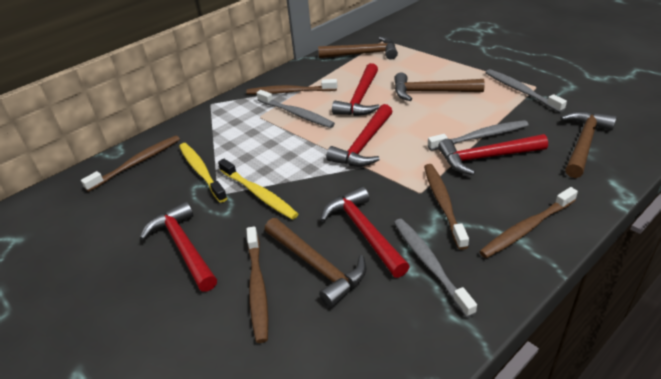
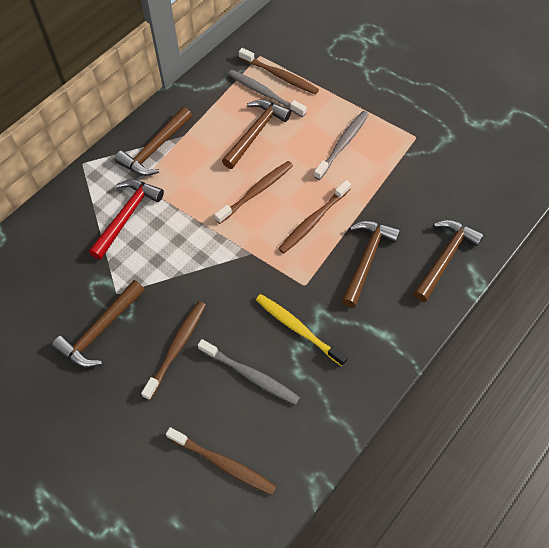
brown hammer: 4 -> 5
grey toothbrush: 4 -> 3
red hammer: 5 -> 1
yellow toothbrush: 2 -> 1

